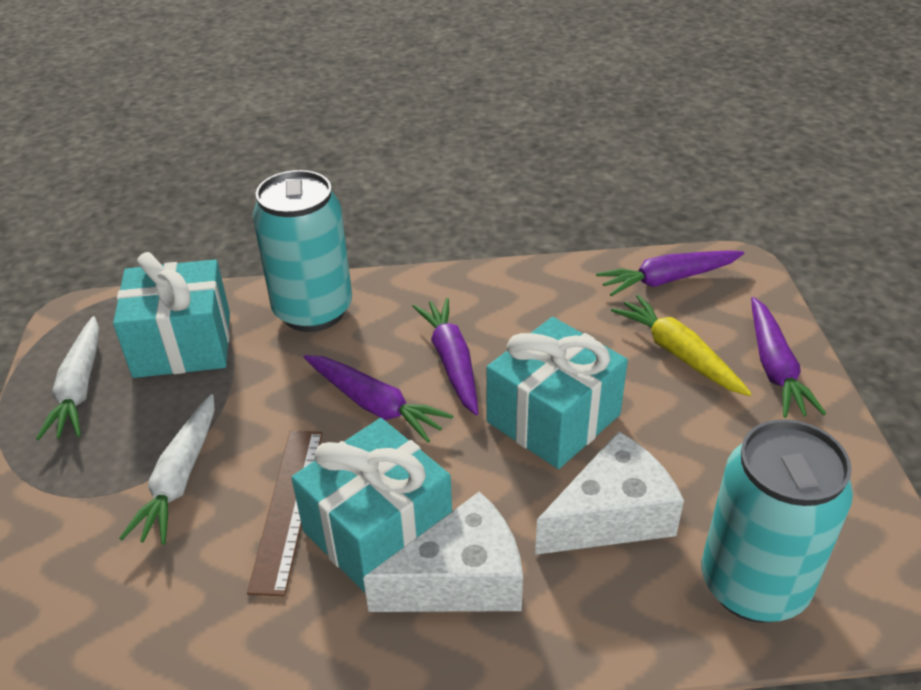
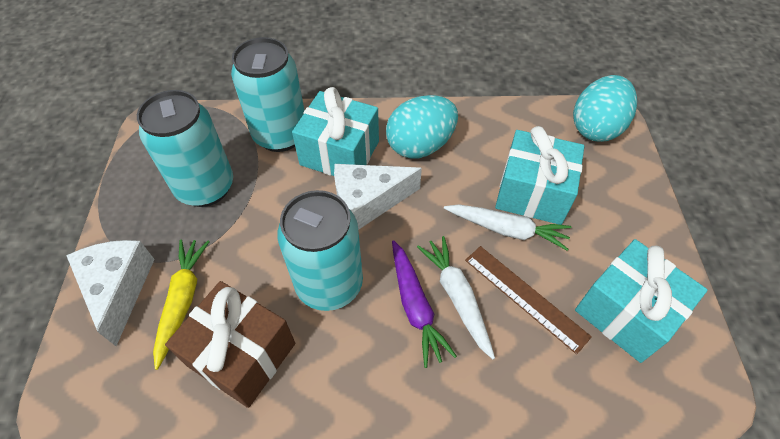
brown gift: 0 -> 1
purple carrot: 4 -> 1
turquoise can: 2 -> 3
turquoise egg: 0 -> 2

